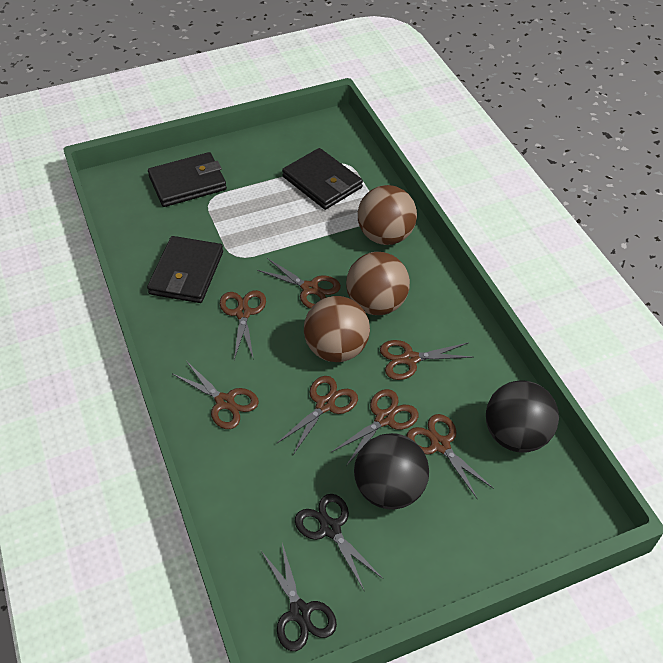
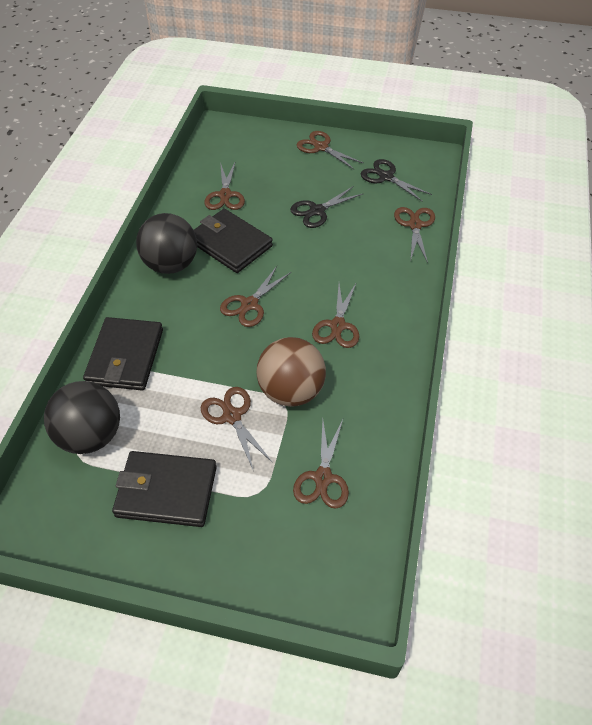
brown ball: 3 -> 1

